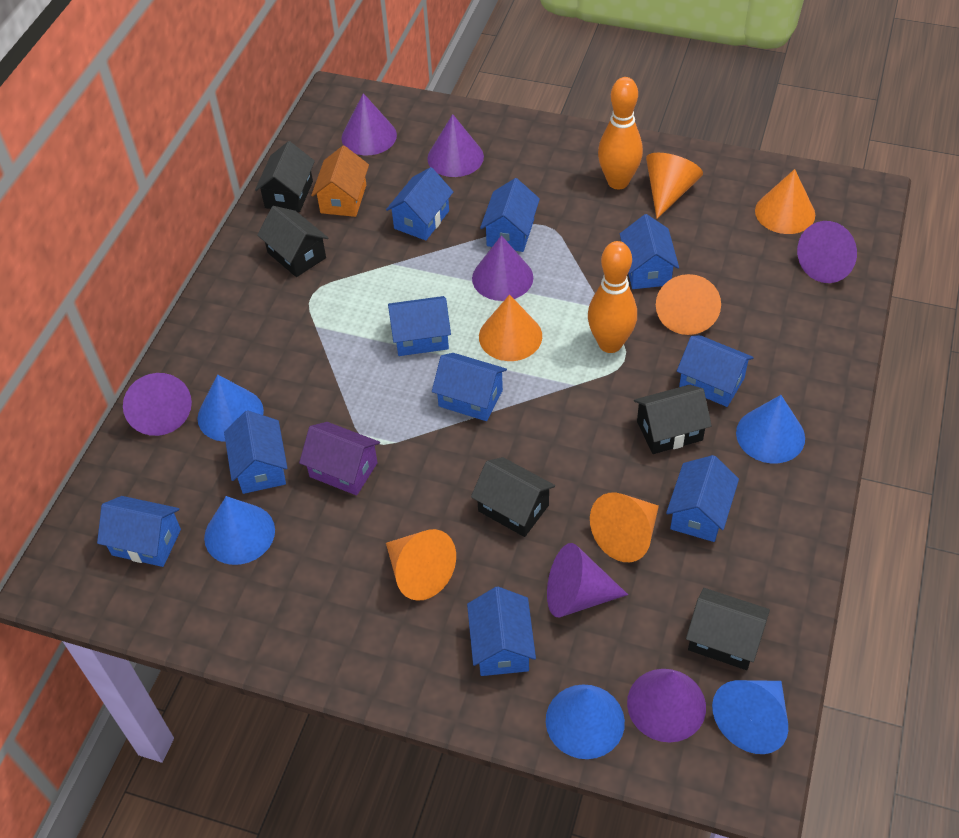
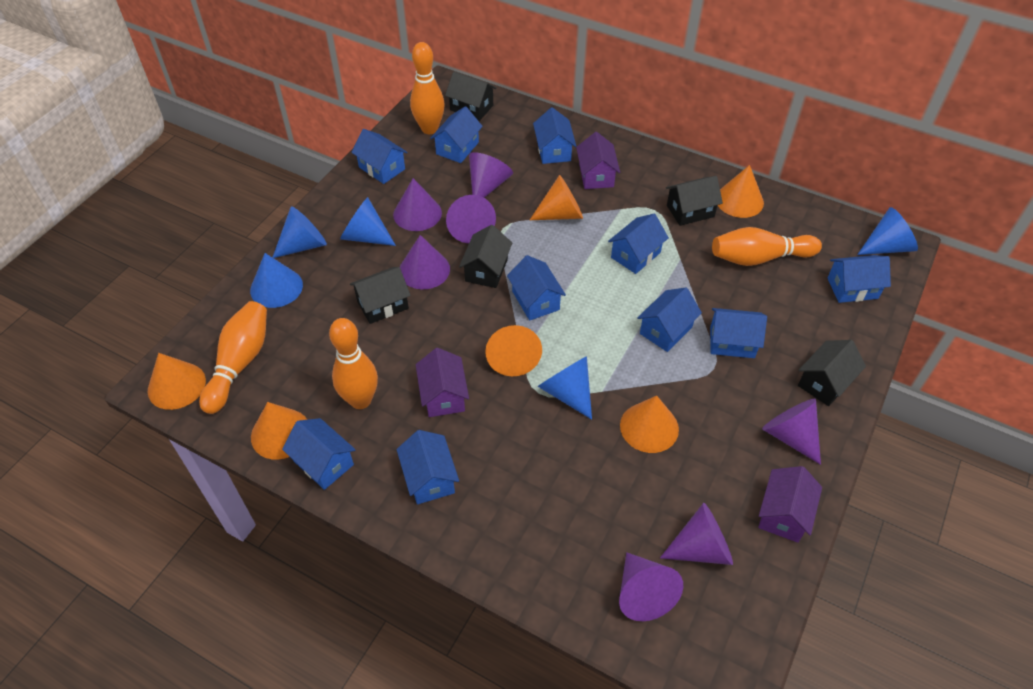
orange bowling pin: 2 -> 4
orange house: 1 -> 0
purple house: 1 -> 3

